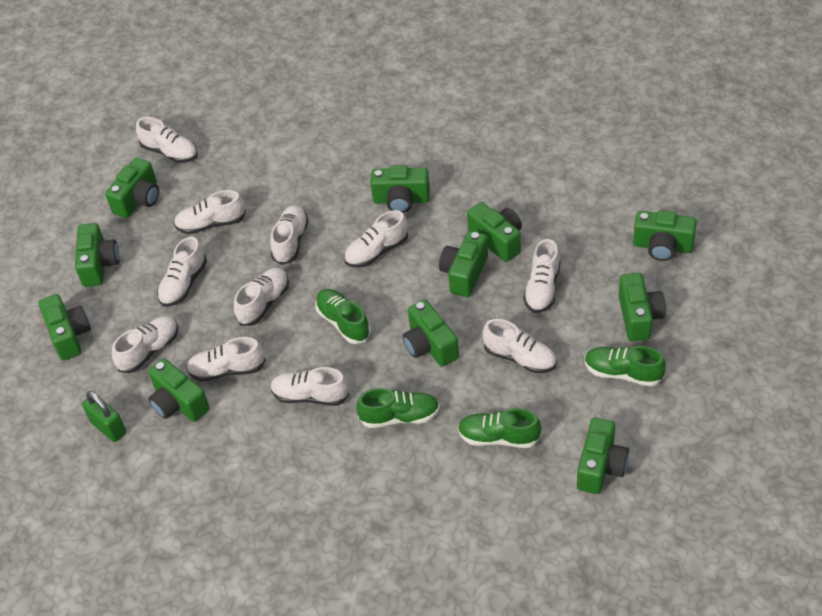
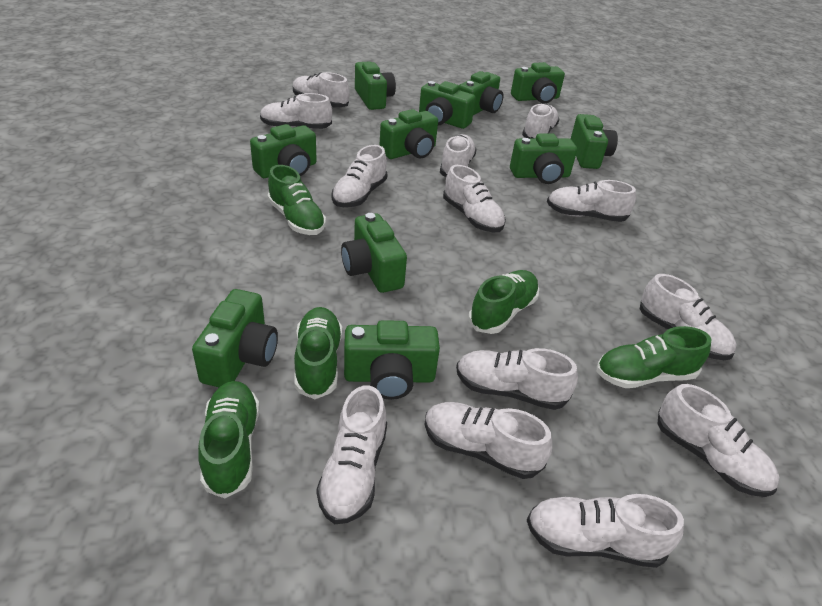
green padlock: 1 -> 0
green shoe: 4 -> 5
white shoe: 11 -> 13

